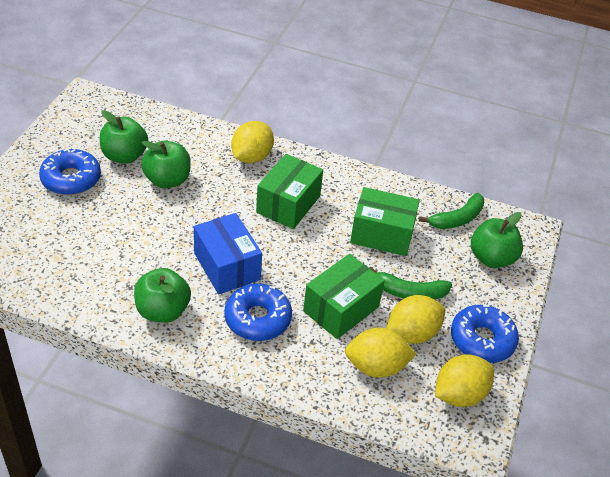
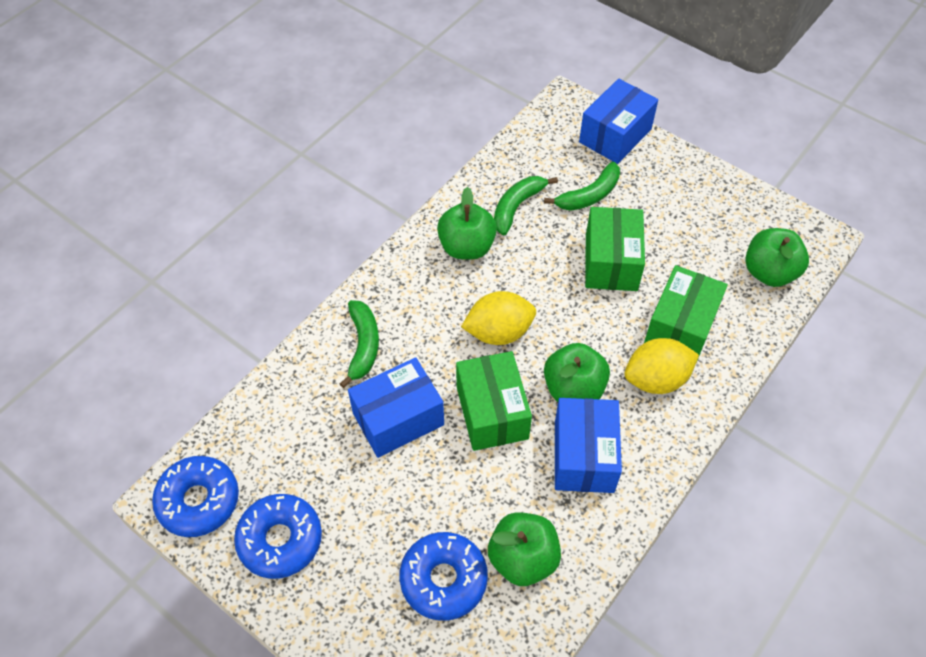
blue box: 1 -> 3
green banana: 2 -> 3
yellow lemon: 4 -> 2

